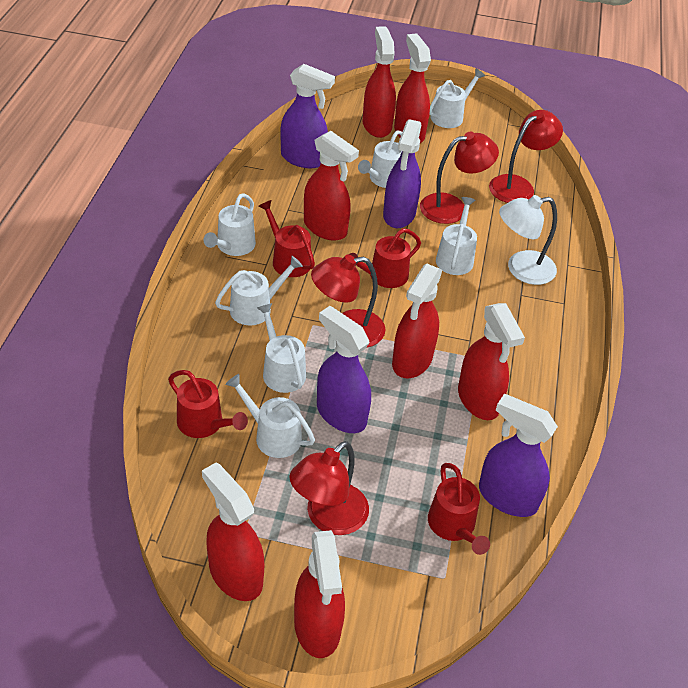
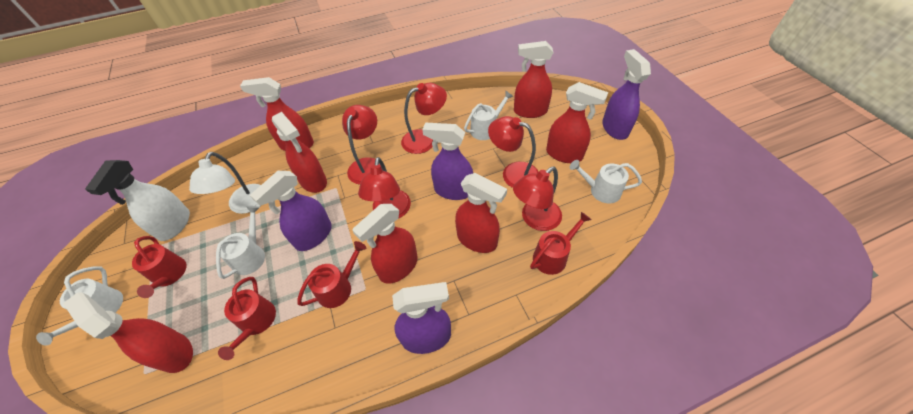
red lamp: 4 -> 5
white spray bottle: 0 -> 1
white watering can: 7 -> 4

